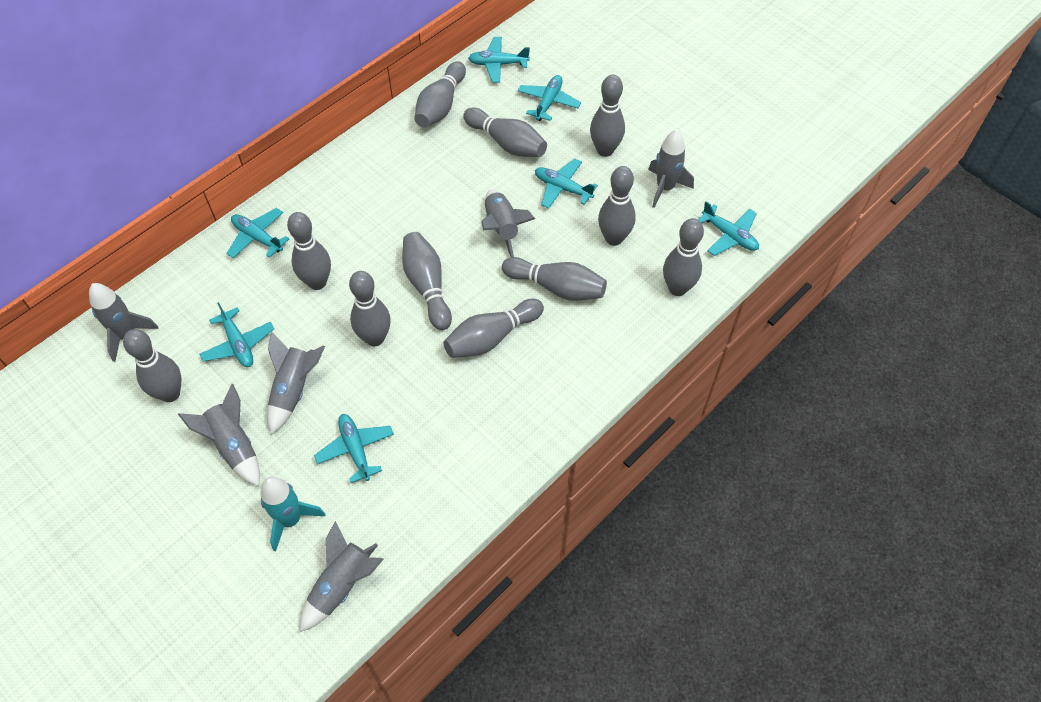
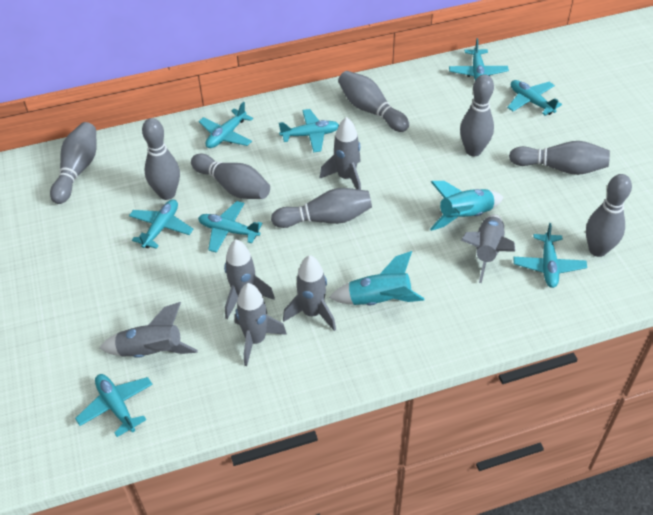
grey bowling pin: 11 -> 8
turquoise plane: 7 -> 8
turquoise rocket: 1 -> 2

